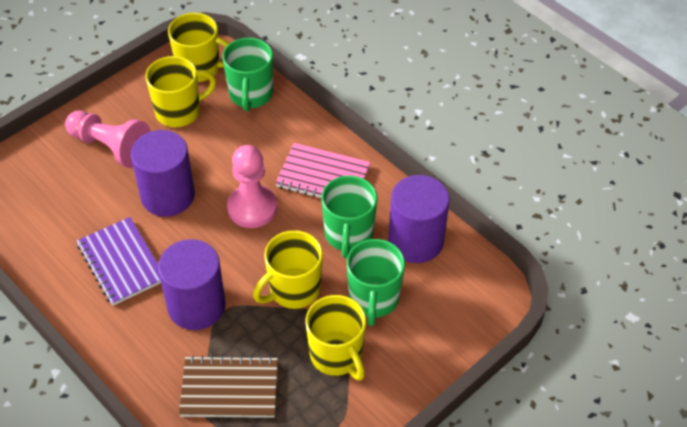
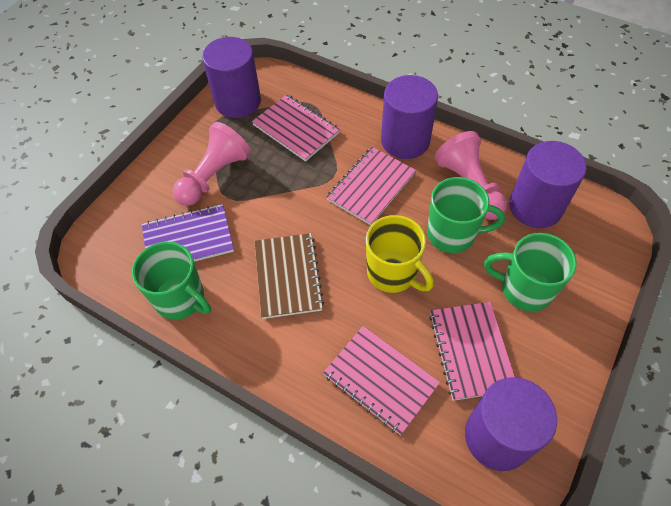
pink notebook: 1 -> 4
purple cylinder: 3 -> 4
yellow mug: 4 -> 1

